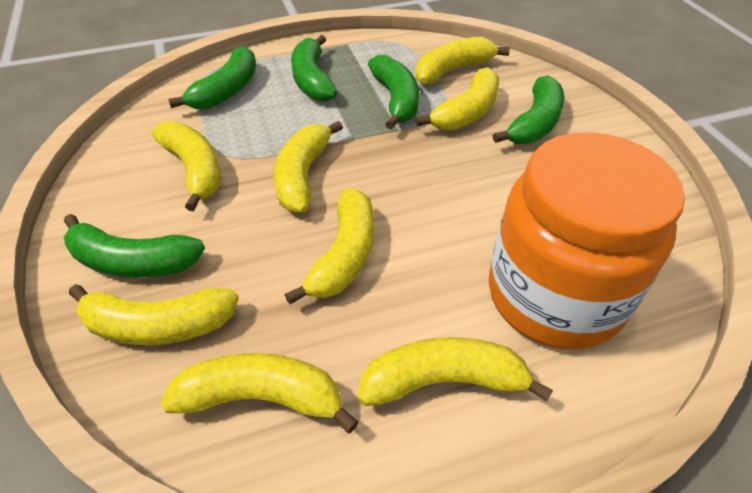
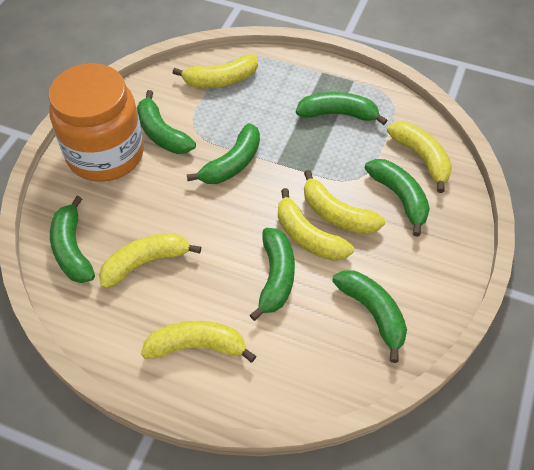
green banana: 5 -> 7
yellow banana: 8 -> 6

